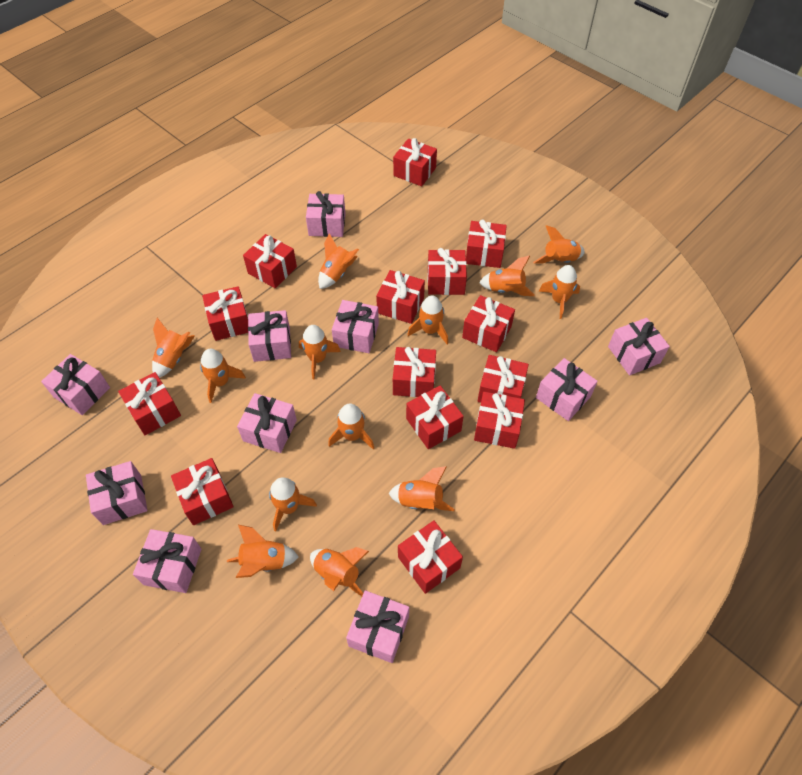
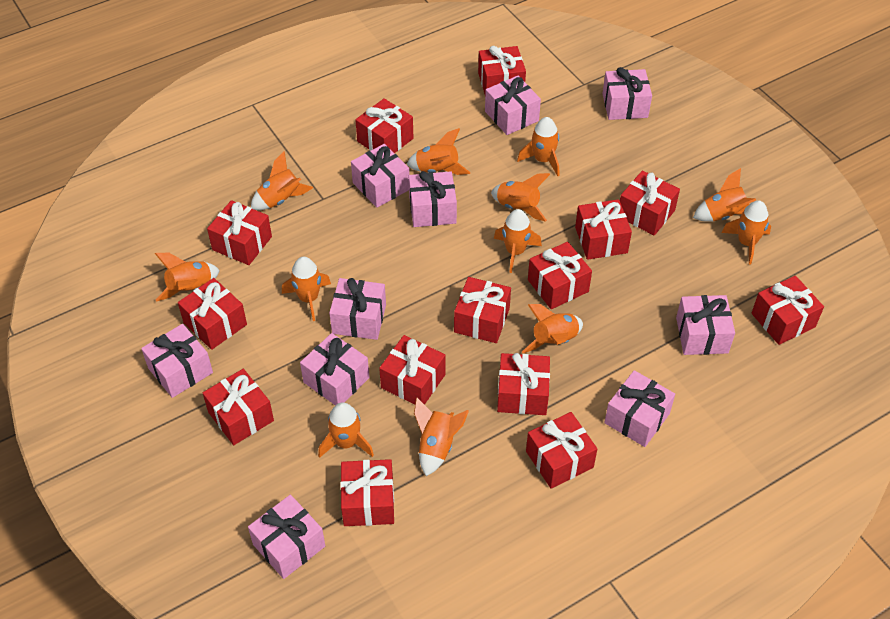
orange rocket: 13 -> 12

